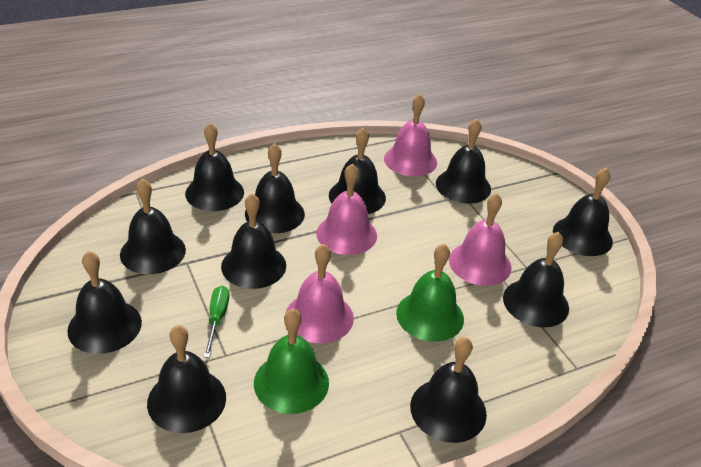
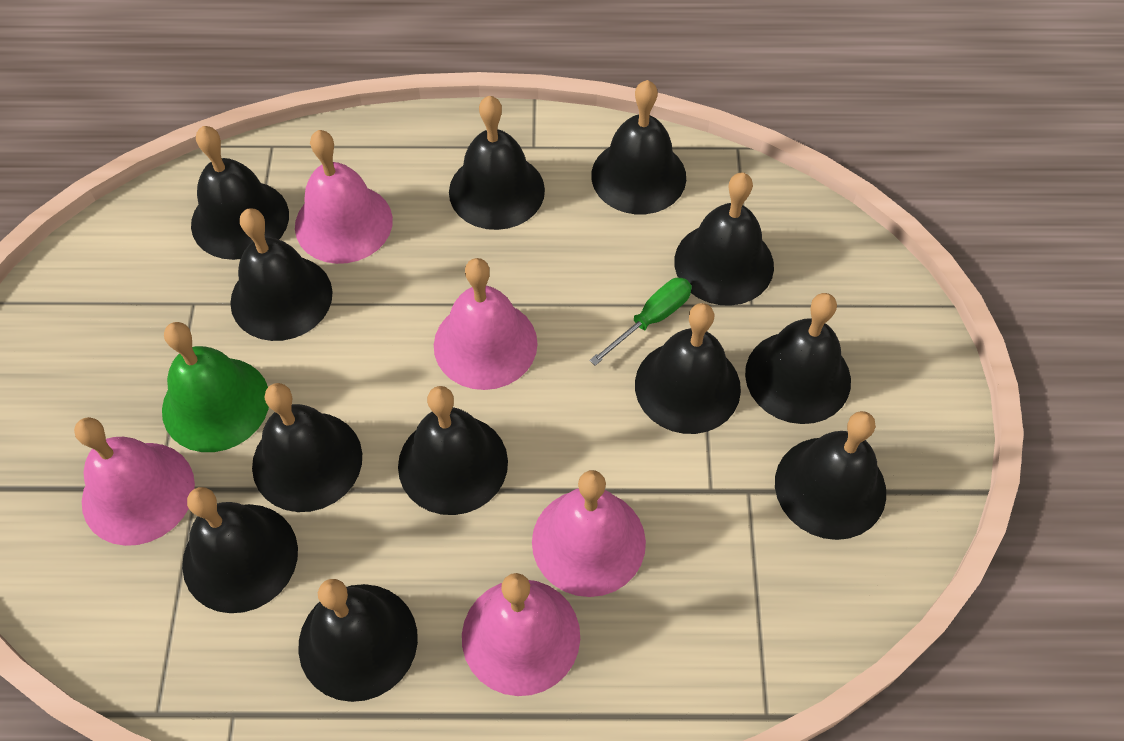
black bell: 11 -> 12
green bell: 2 -> 1
pink bell: 4 -> 5

